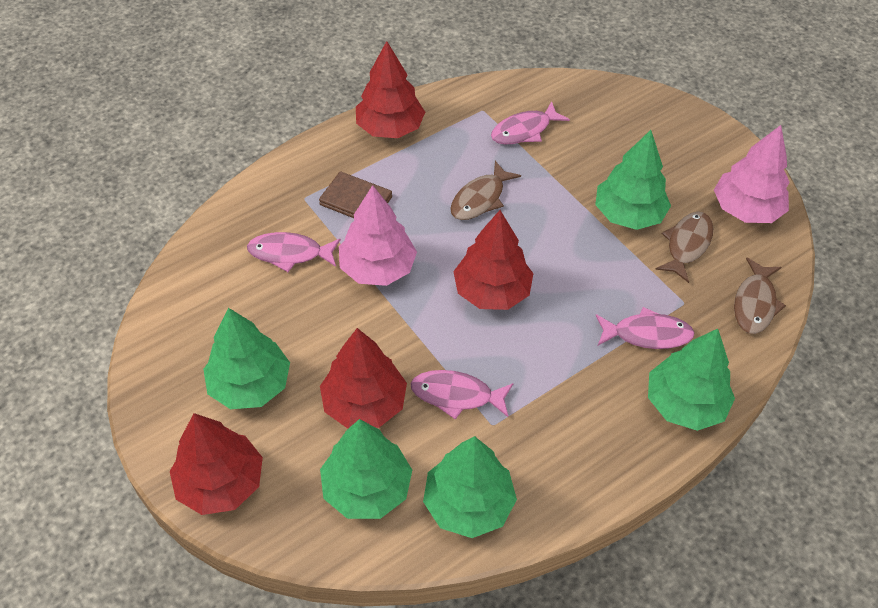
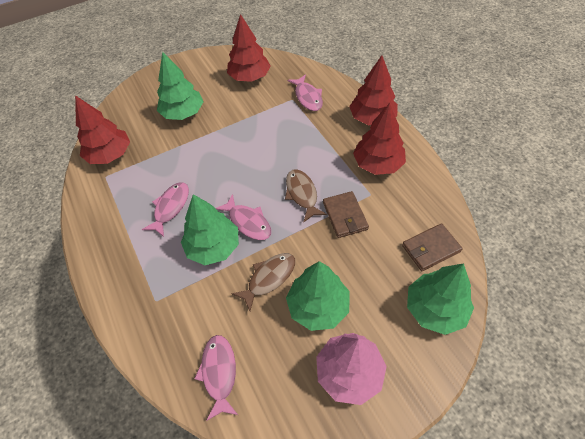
brown fish: 3 -> 2
brown wallet: 1 -> 2
green tree: 5 -> 4
pink tree: 2 -> 1

